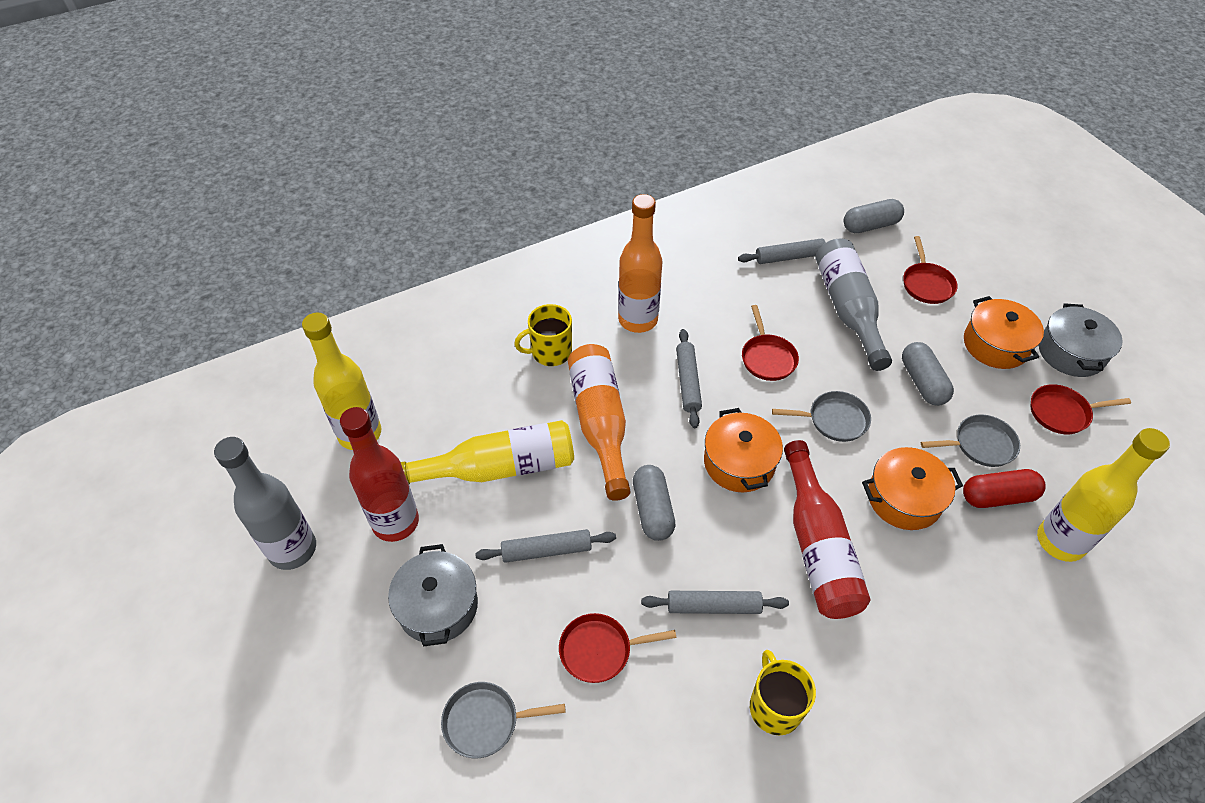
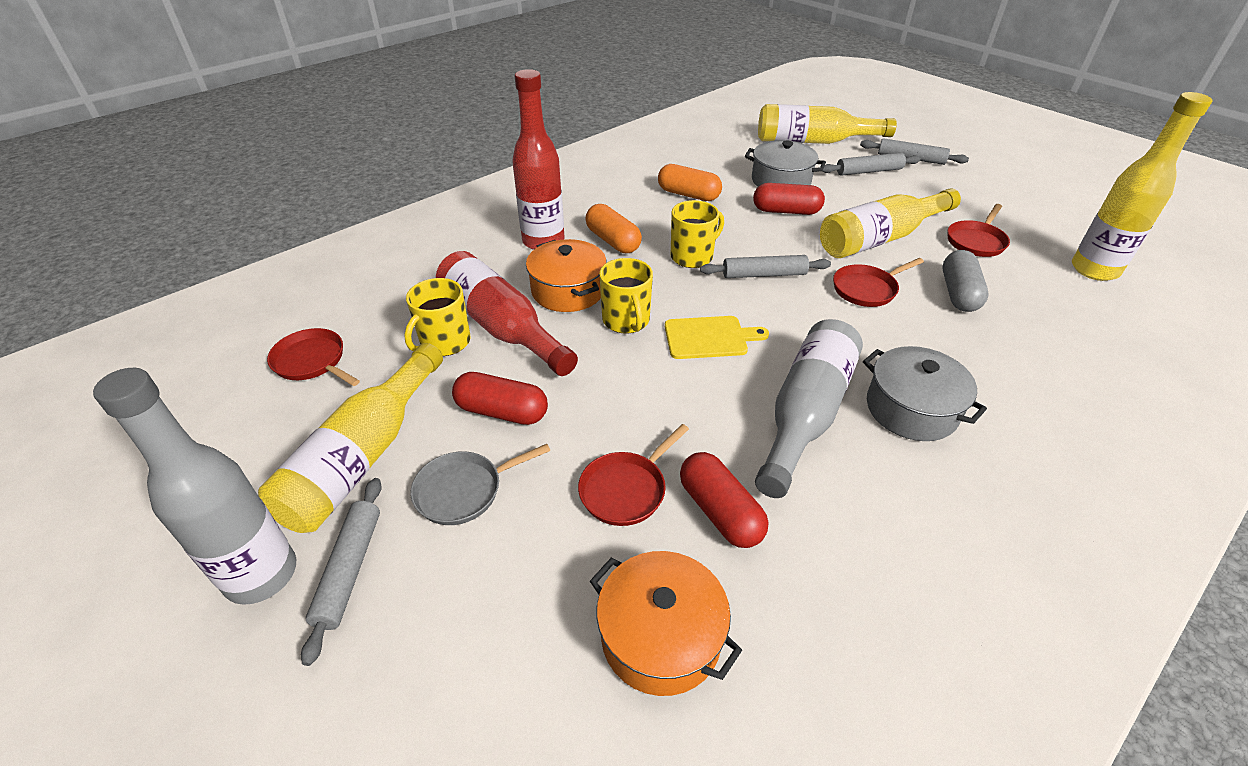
grey capsule: 3 -> 1
grey pan: 3 -> 1
orange bottle: 2 -> 0
orange capsule: 0 -> 2
orange pot: 3 -> 2
red capsule: 1 -> 3
yellow bottle: 3 -> 4
yellow cutting board: 0 -> 1
yellow mug: 2 -> 3

